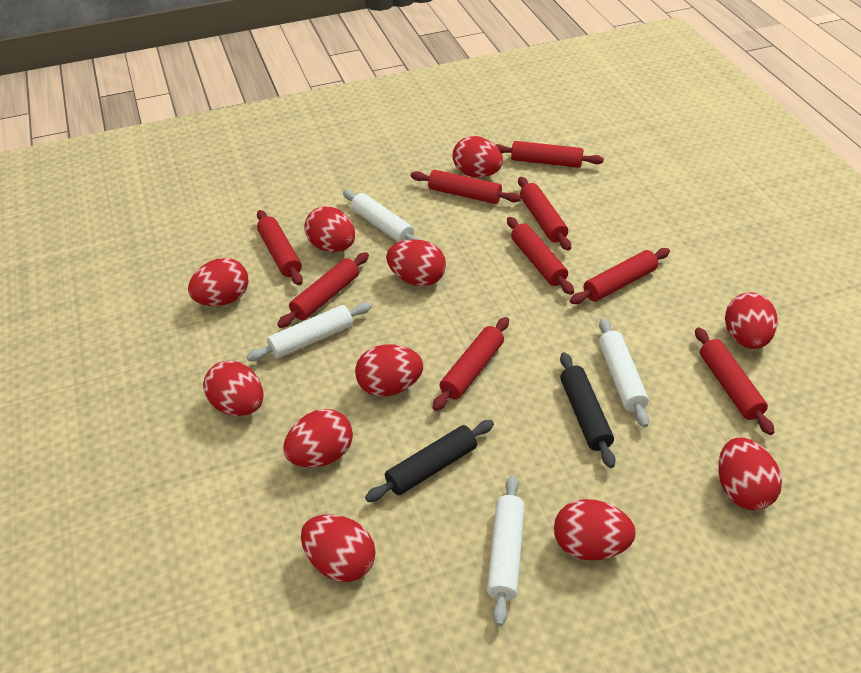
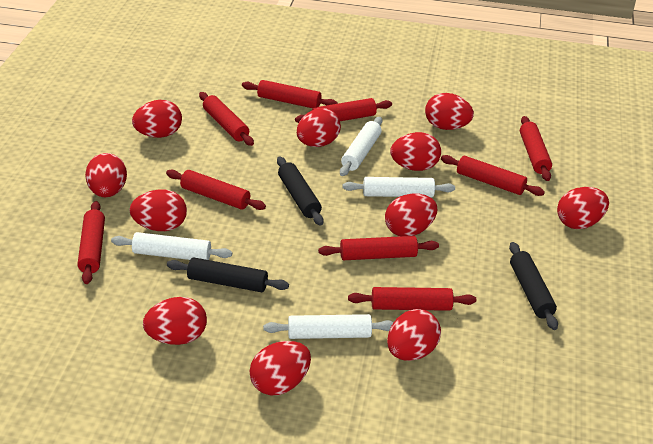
black rolling pin: 2 -> 3

